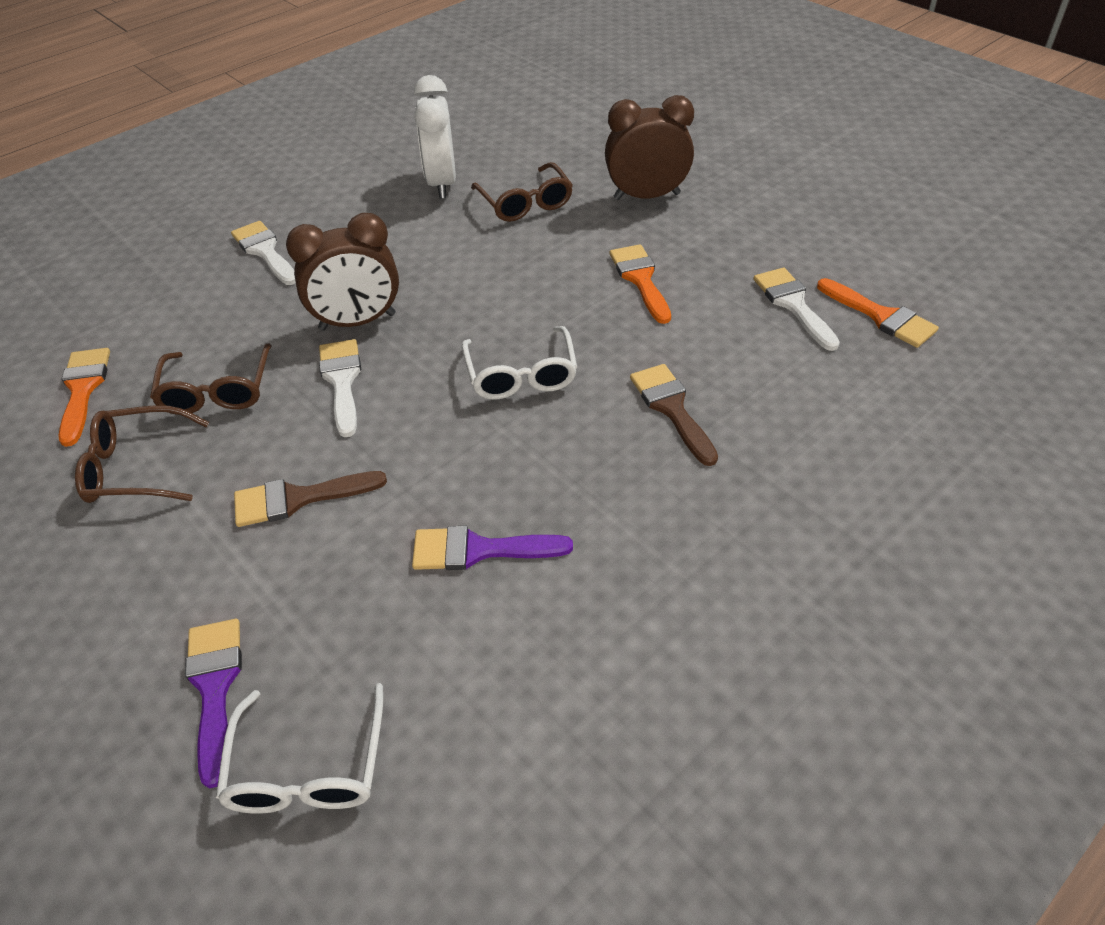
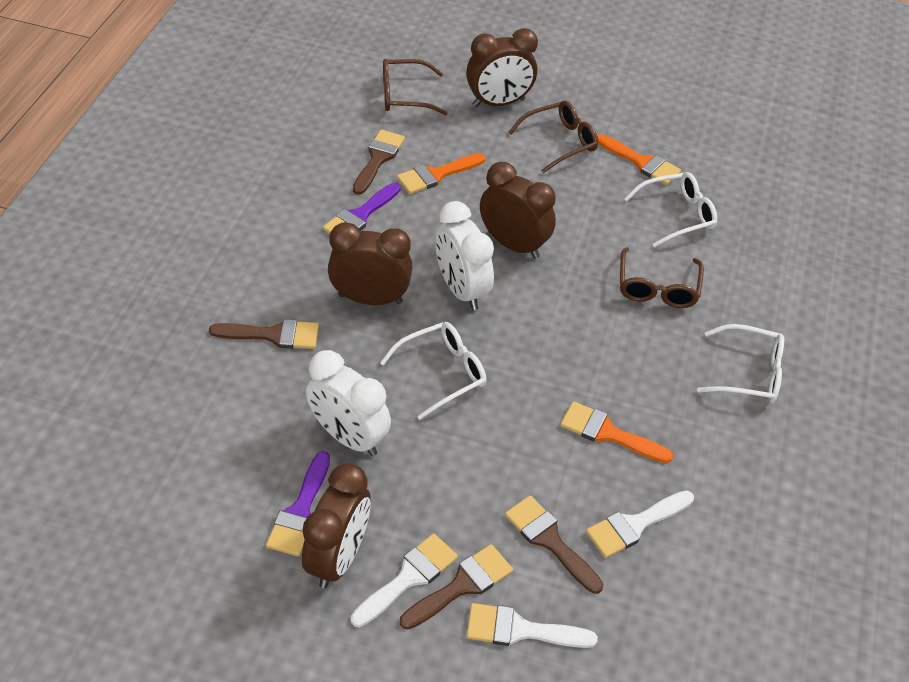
brown brush: 2 -> 4
brown clock: 2 -> 4
white clock: 1 -> 2
white glasses: 2 -> 3

